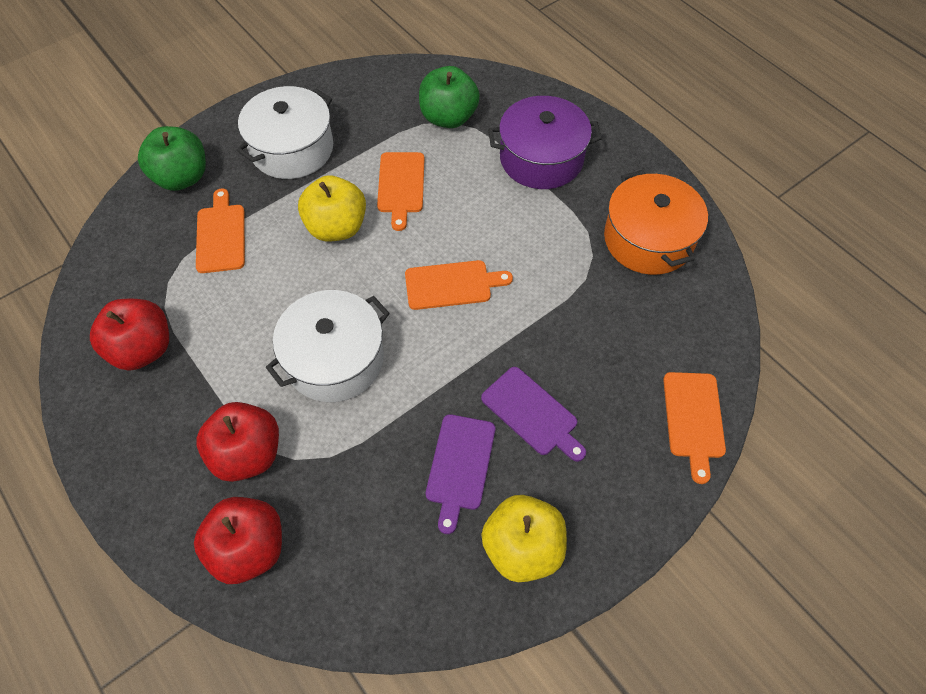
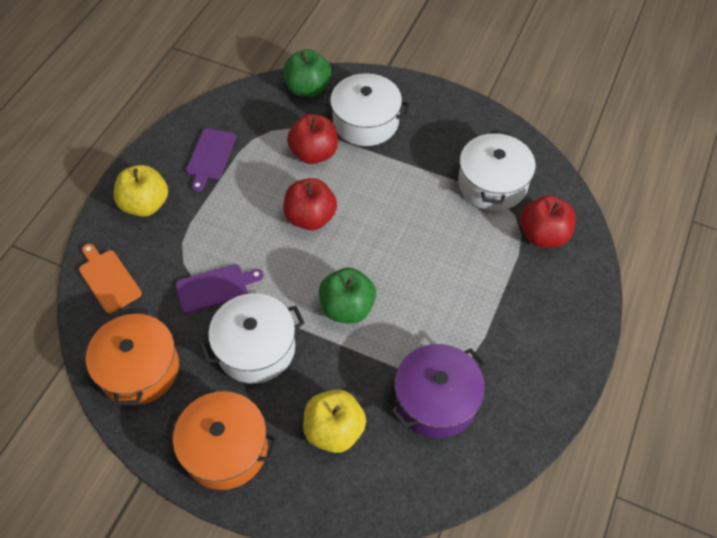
orange cutting board: 4 -> 1
orange pot: 1 -> 2
white pot: 2 -> 3

